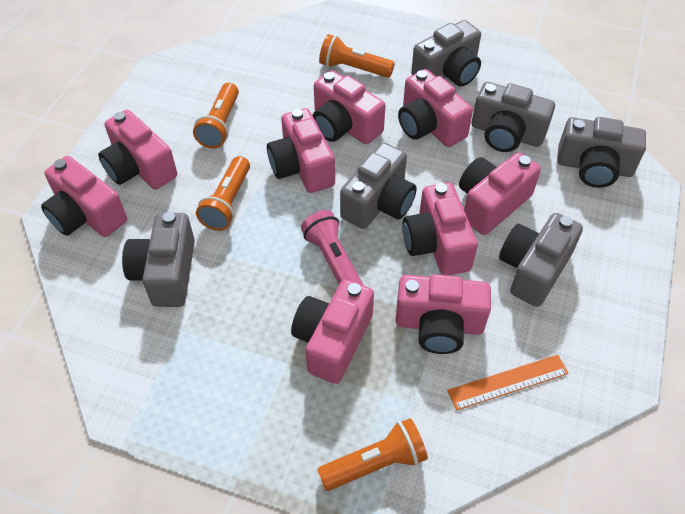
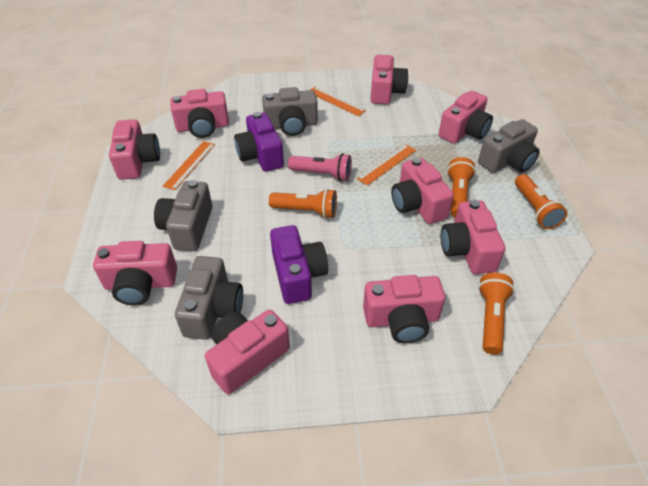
grey camera: 6 -> 4
orange ruler: 1 -> 3
purple camera: 0 -> 2

